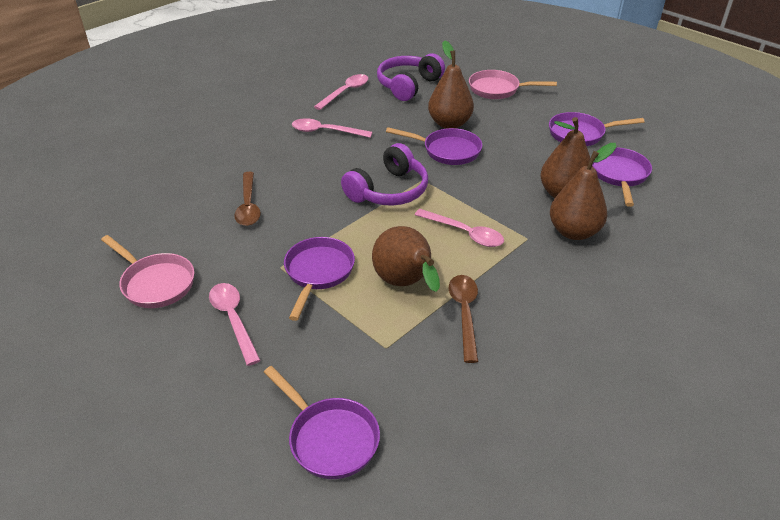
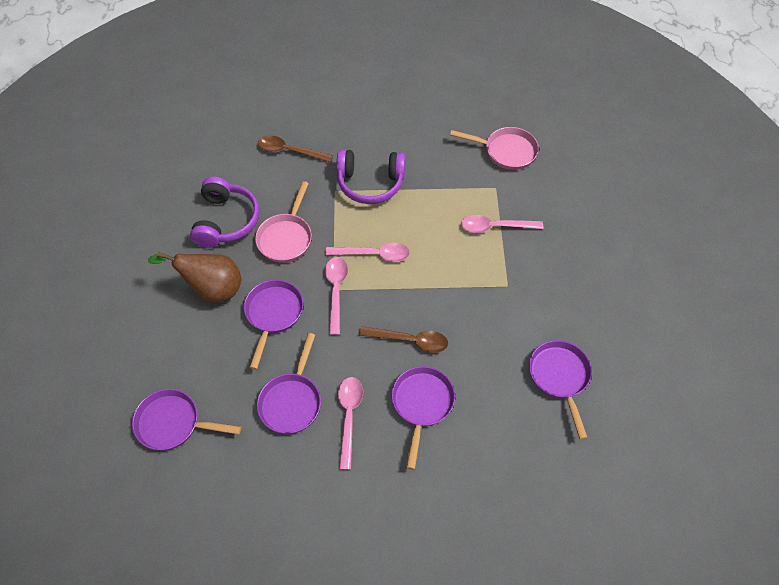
brown pear: 4 -> 1

